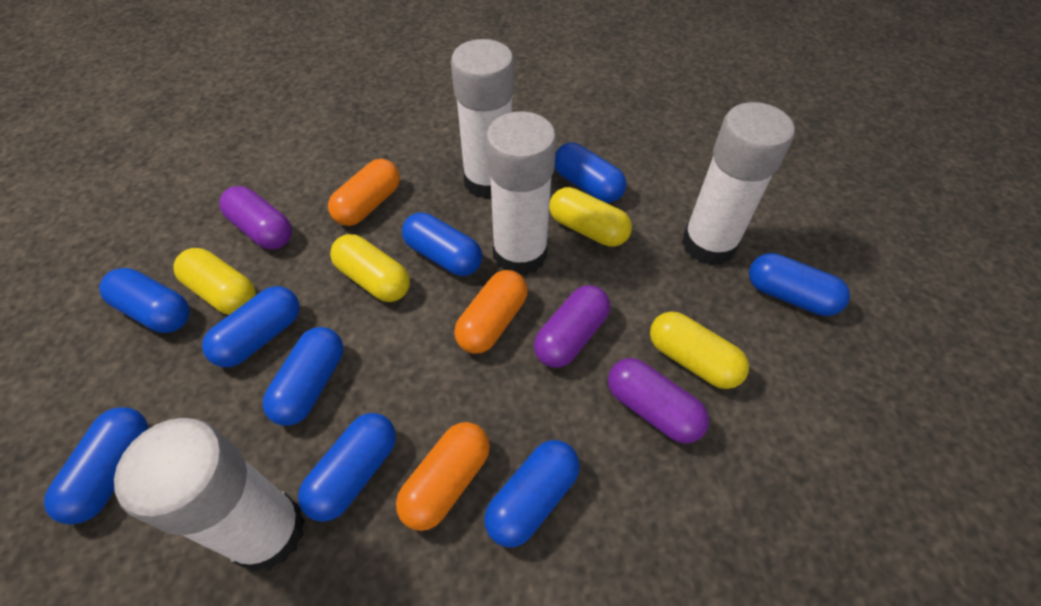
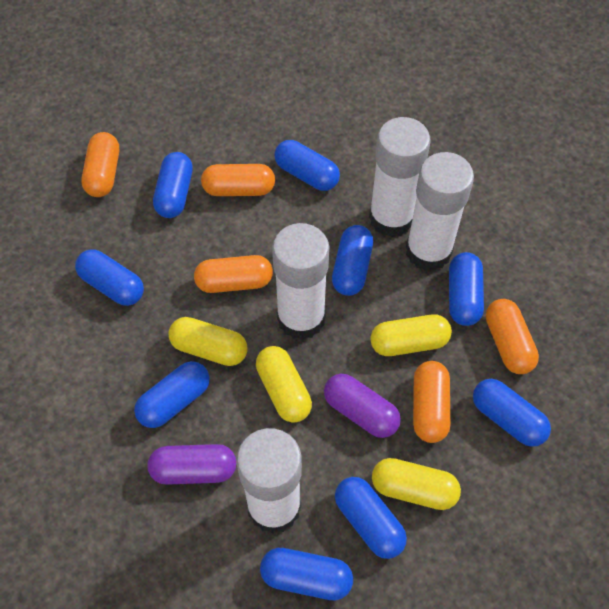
orange capsule: 3 -> 5
purple capsule: 3 -> 2

